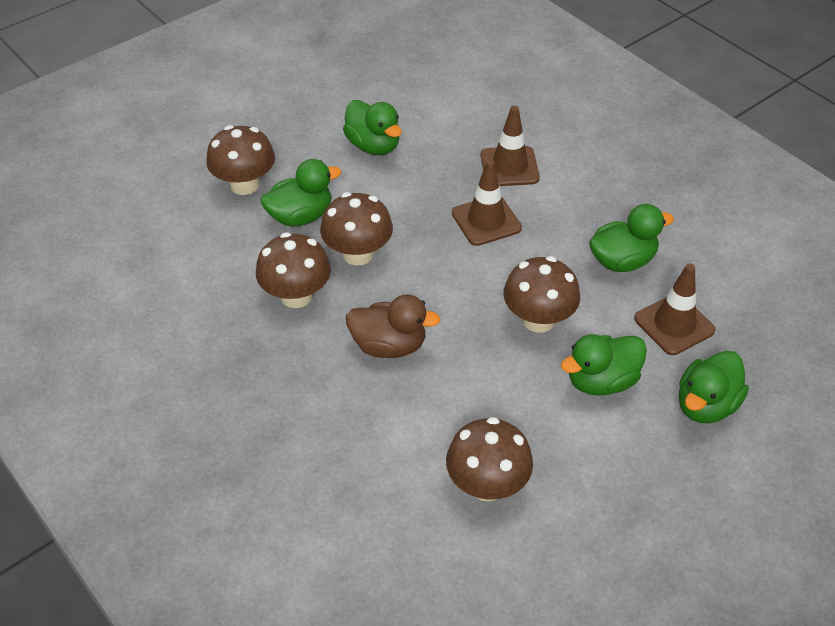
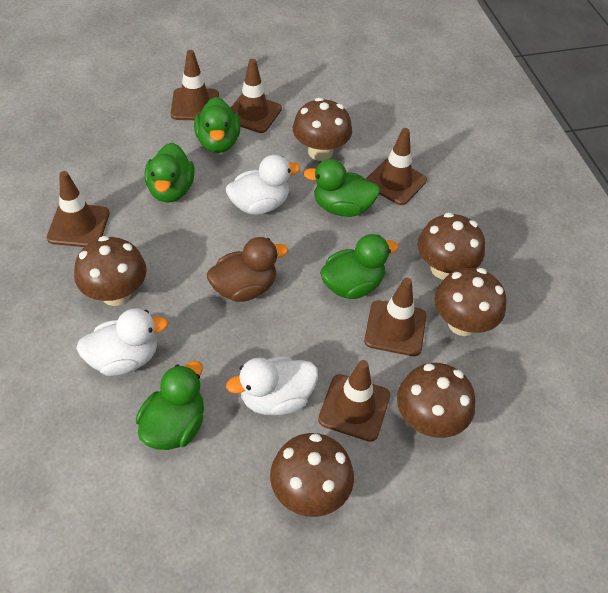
brown mushroom: 5 -> 6
brown traffic cone: 3 -> 6
white duck: 0 -> 3

